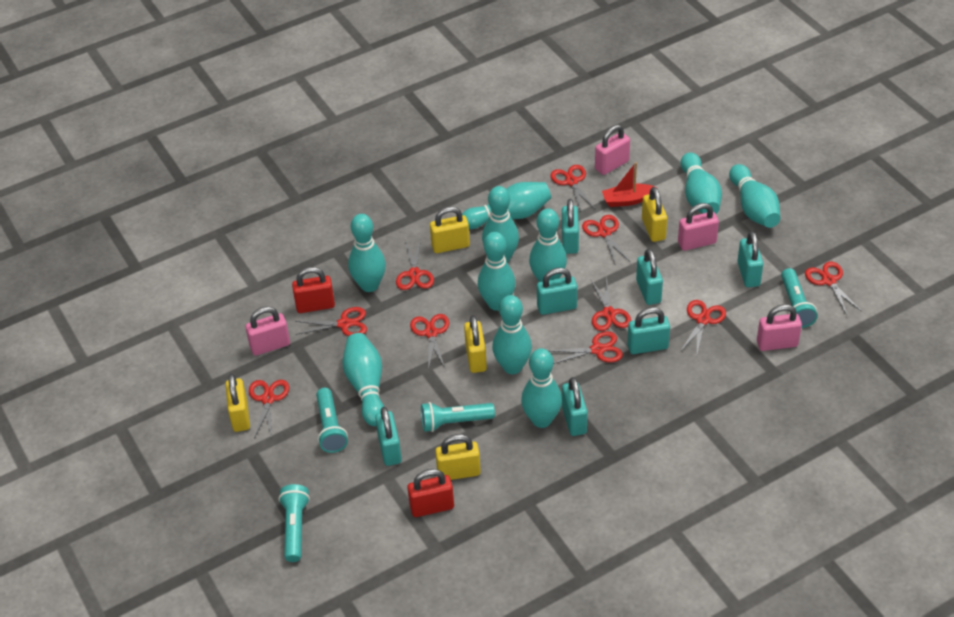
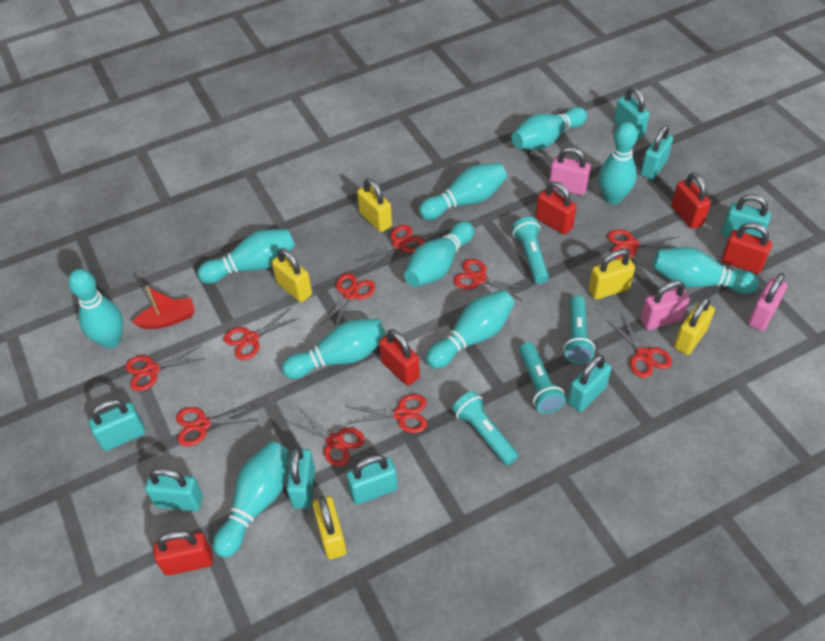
pink padlock: 4 -> 3
red padlock: 2 -> 5
turquoise padlock: 7 -> 8

